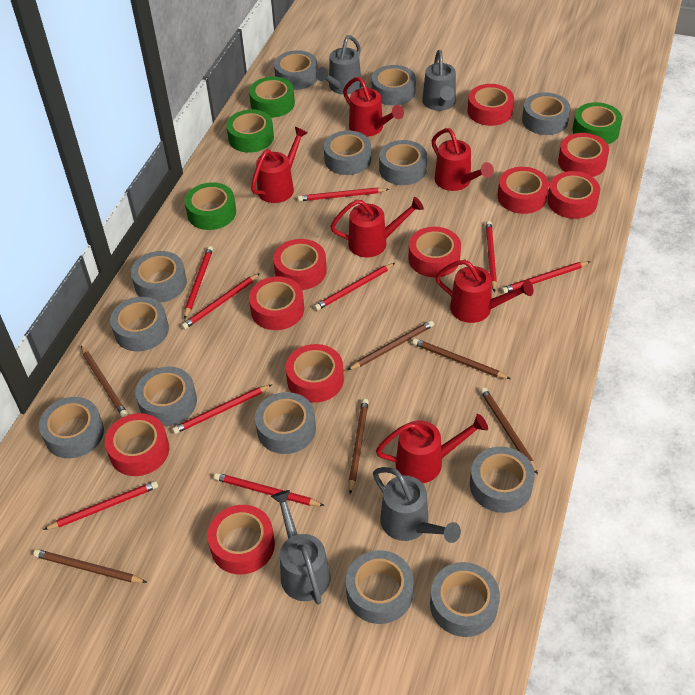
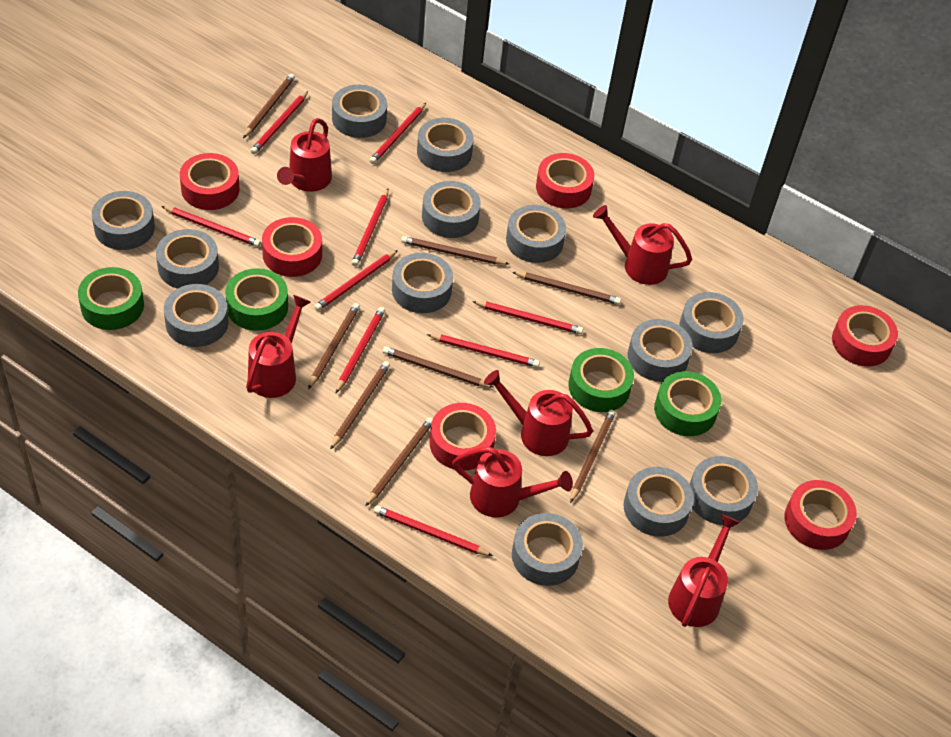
brown pencil: 6 -> 8
grey watering can: 4 -> 0
red tape: 10 -> 6

